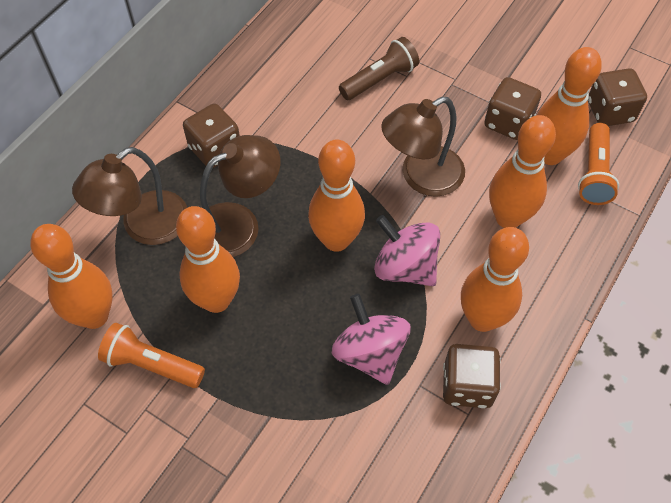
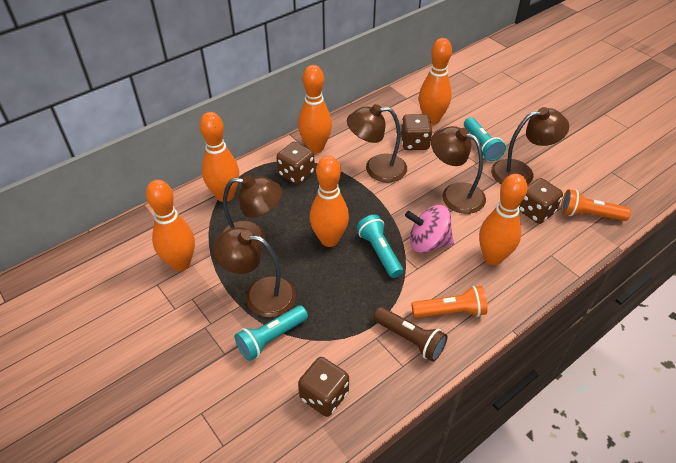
brown lamp: 3 -> 5
pink spinning top: 2 -> 1
turquoise flashlight: 0 -> 3

